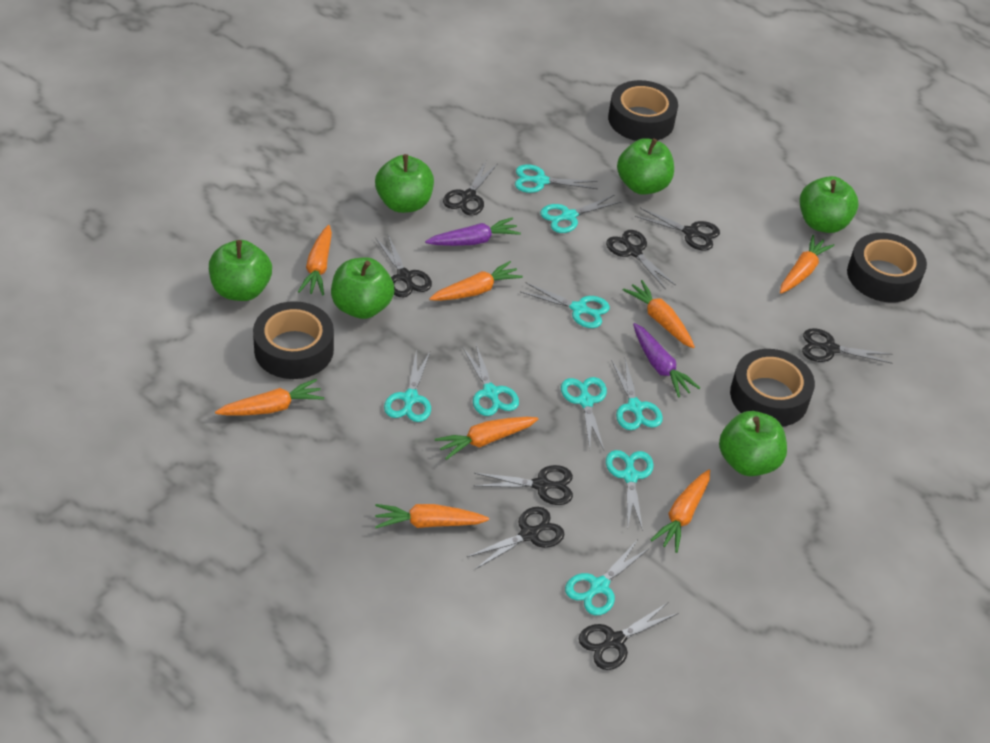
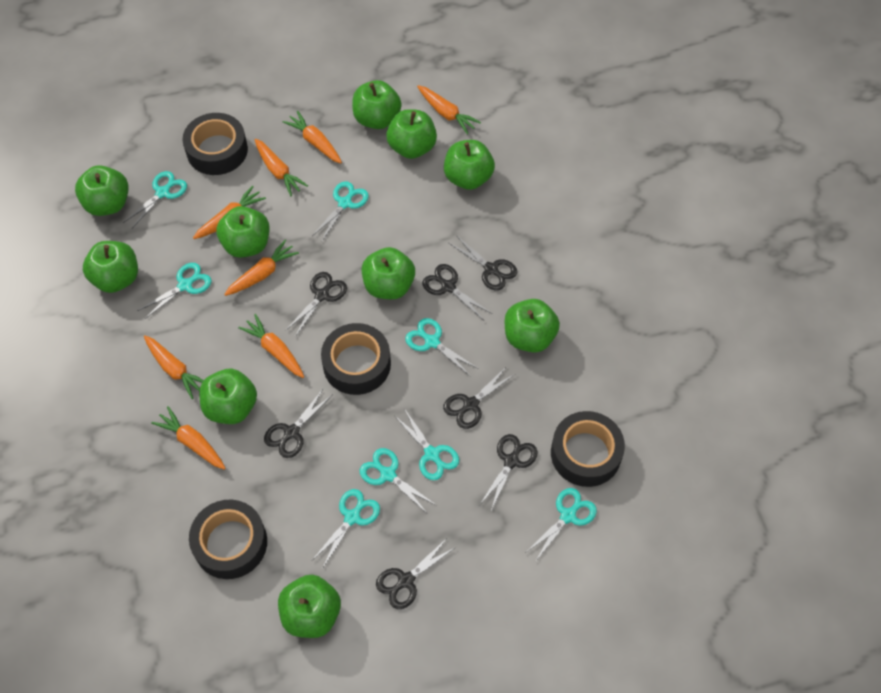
black scissors: 8 -> 7
green apple: 6 -> 10
purple carrot: 2 -> 0
turquoise scissors: 9 -> 8

